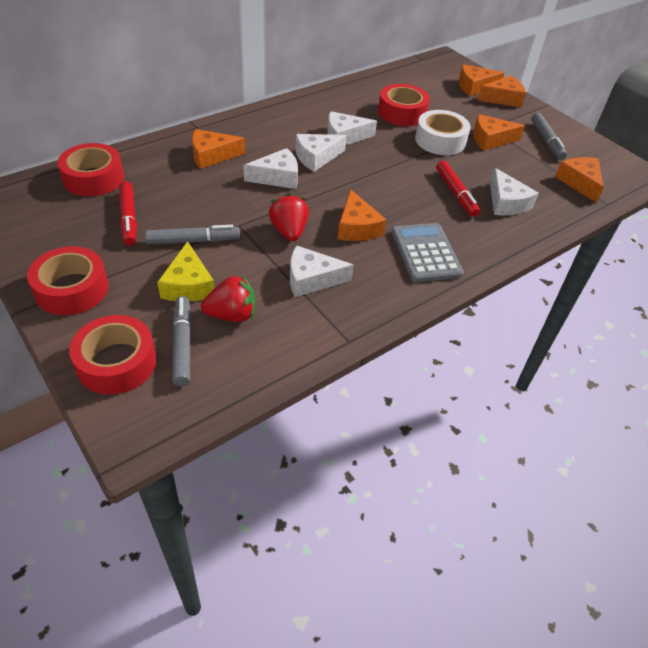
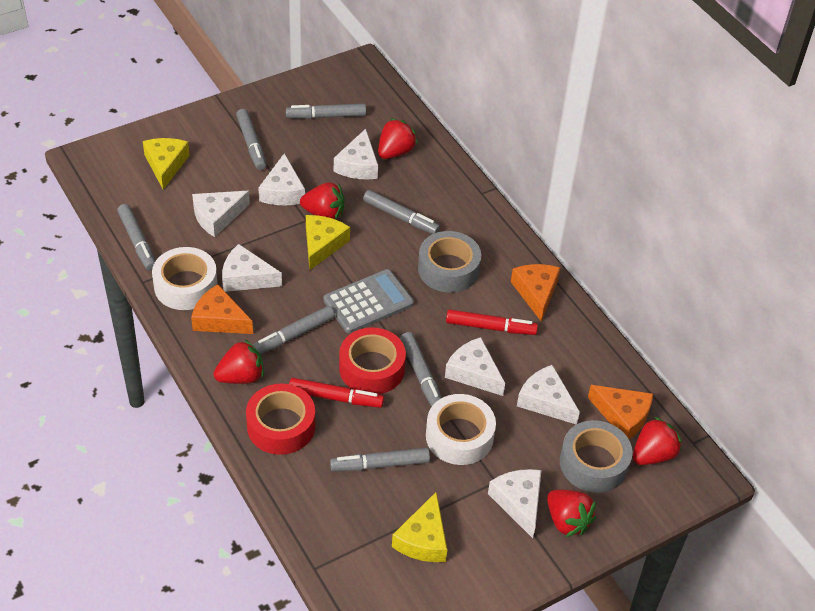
grey marker: 3 -> 7
grey tape: 0 -> 2
orange cheese: 6 -> 3
red strawberry: 2 -> 5
red tape: 4 -> 2
white cheese: 5 -> 7
white tape: 1 -> 2
yellow cheese: 1 -> 3

